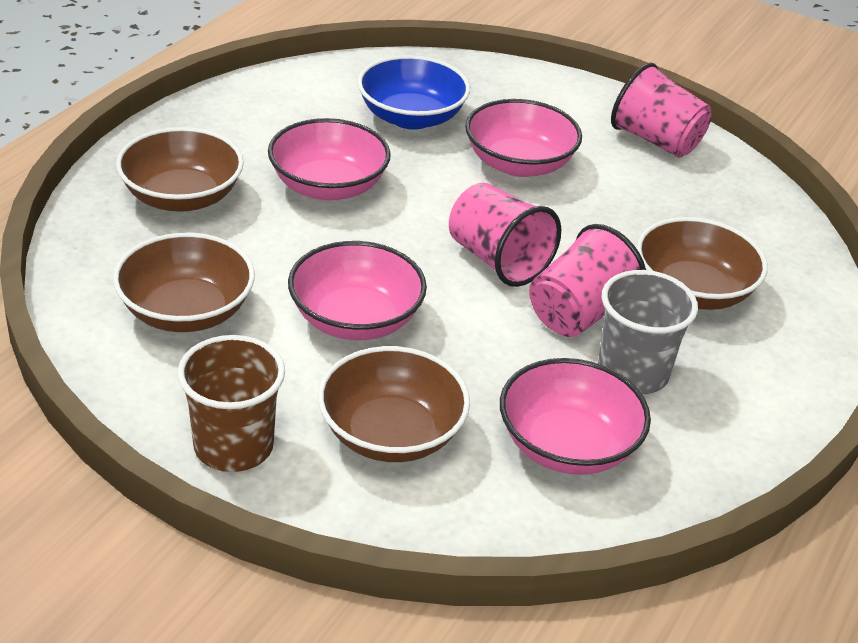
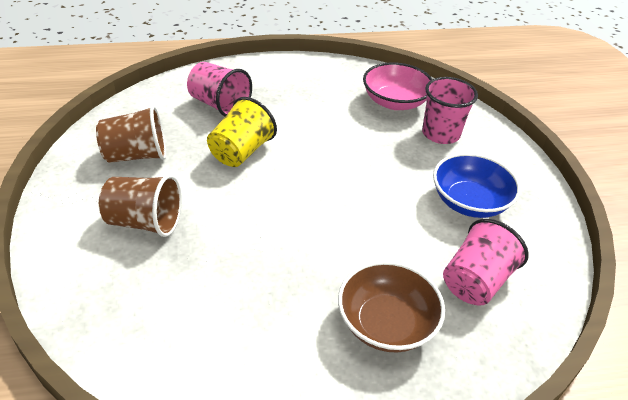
brown bowl: 4 -> 1
brown cup: 1 -> 2
grey cup: 1 -> 0
pink bowl: 4 -> 1
yellow cup: 0 -> 1

